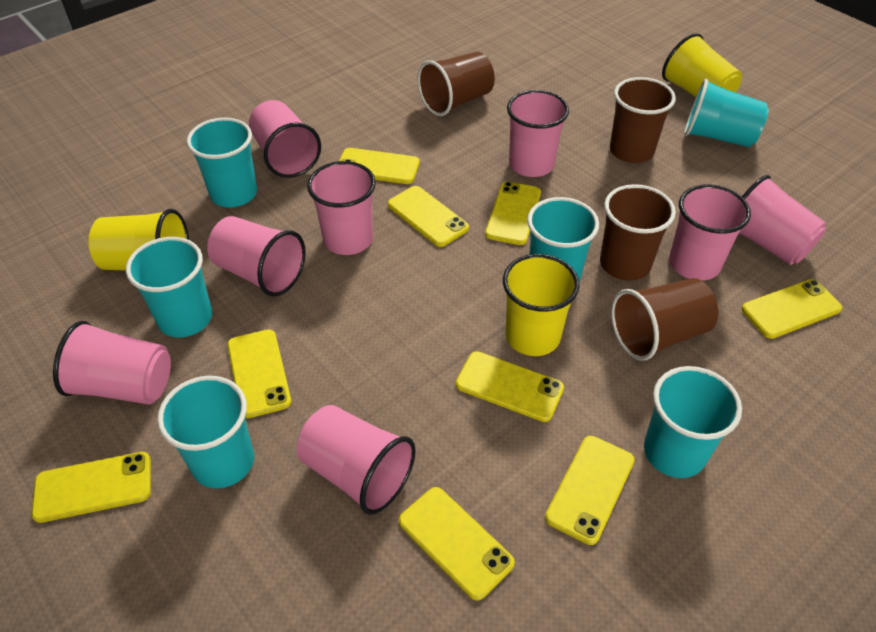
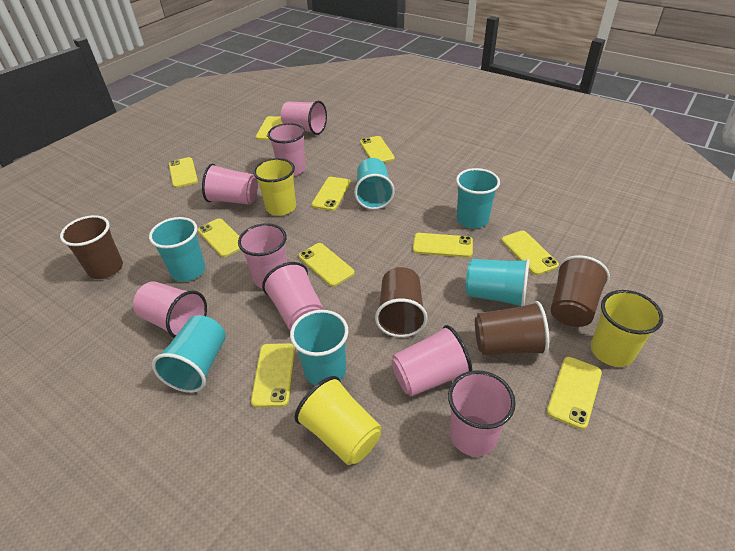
yellow phone: 9 -> 10

